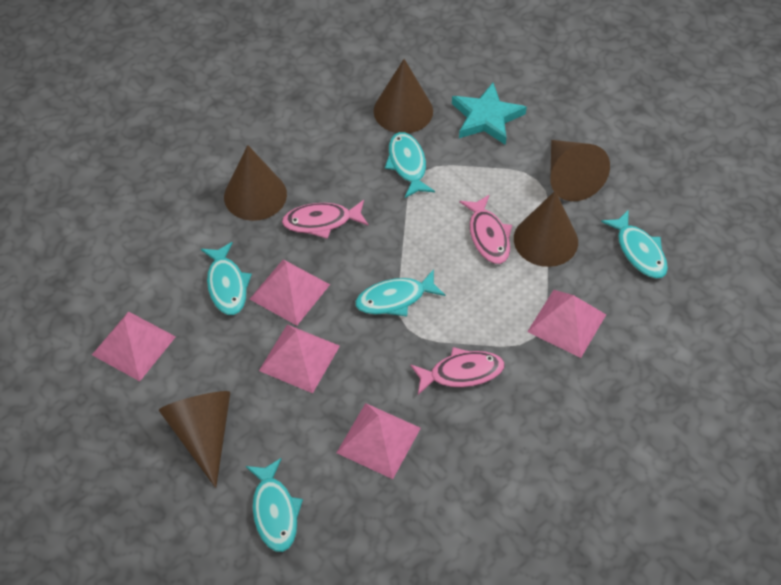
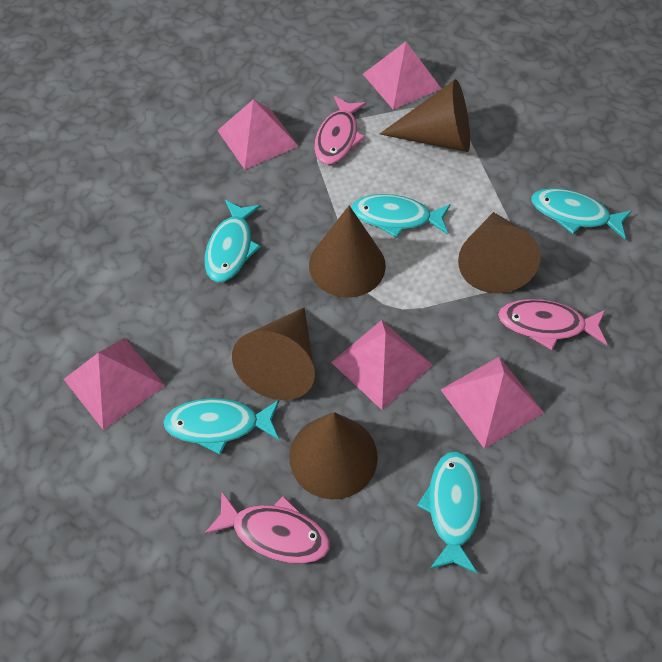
turquoise star: 1 -> 0

